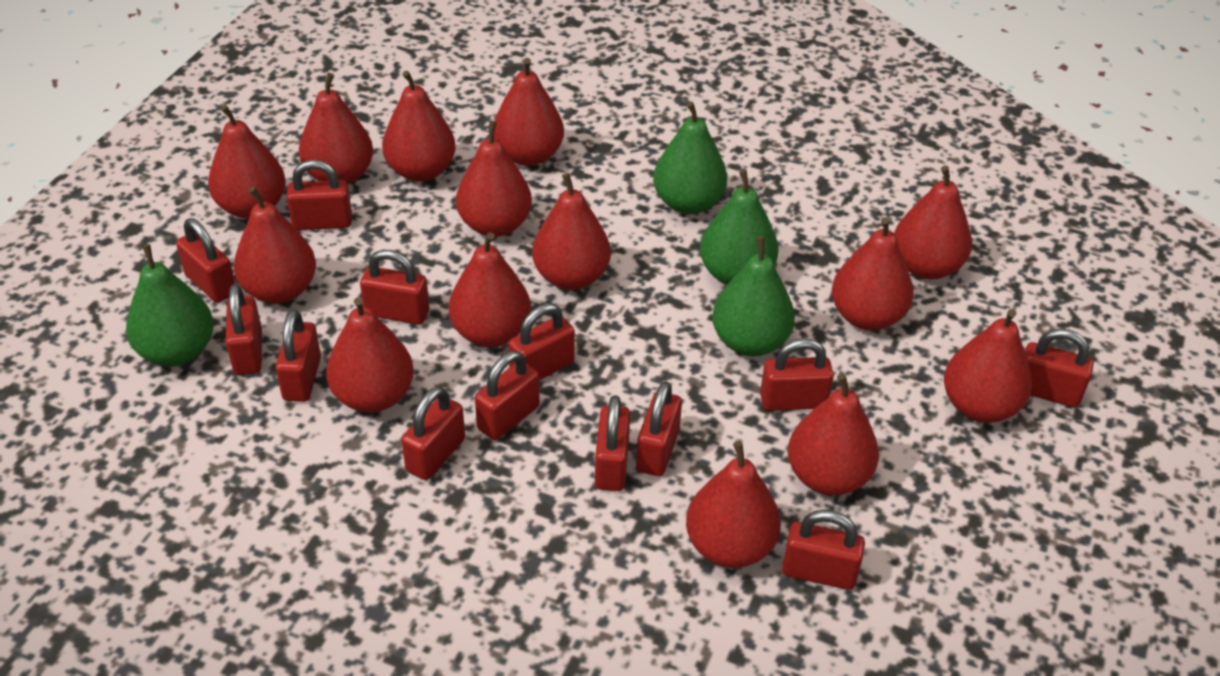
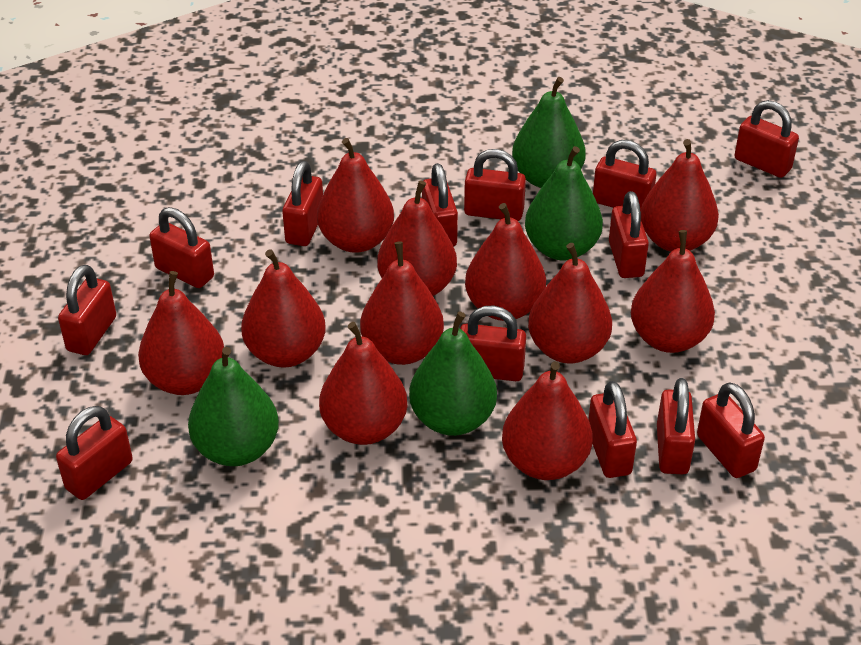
red pear: 14 -> 11

